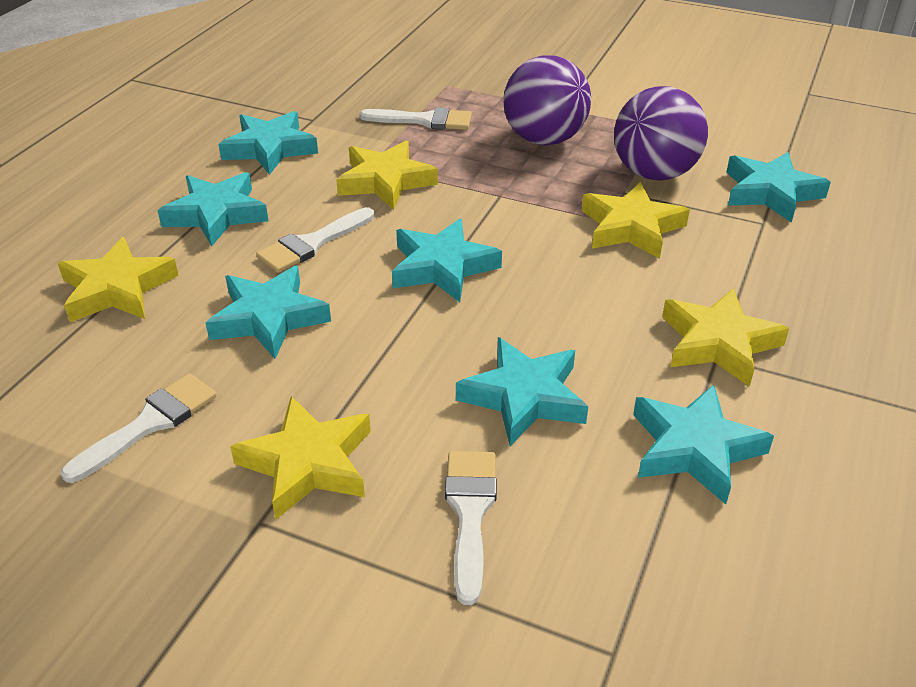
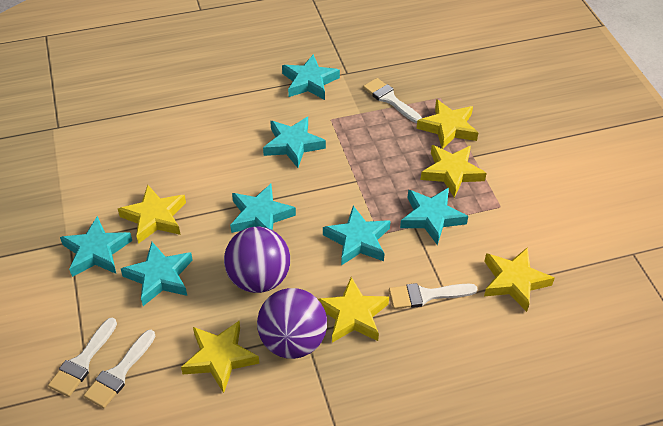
yellow star: 5 -> 6

